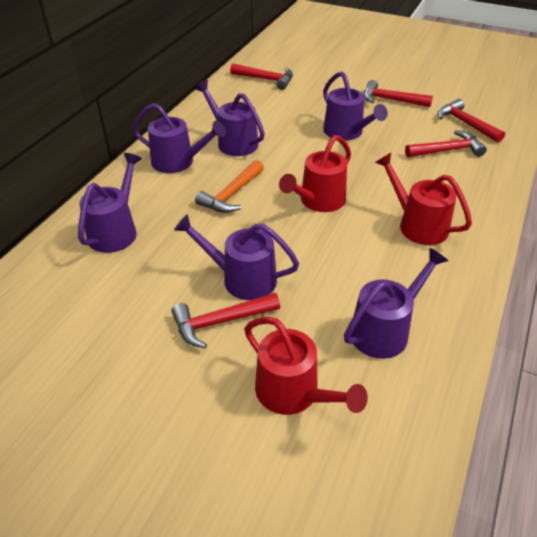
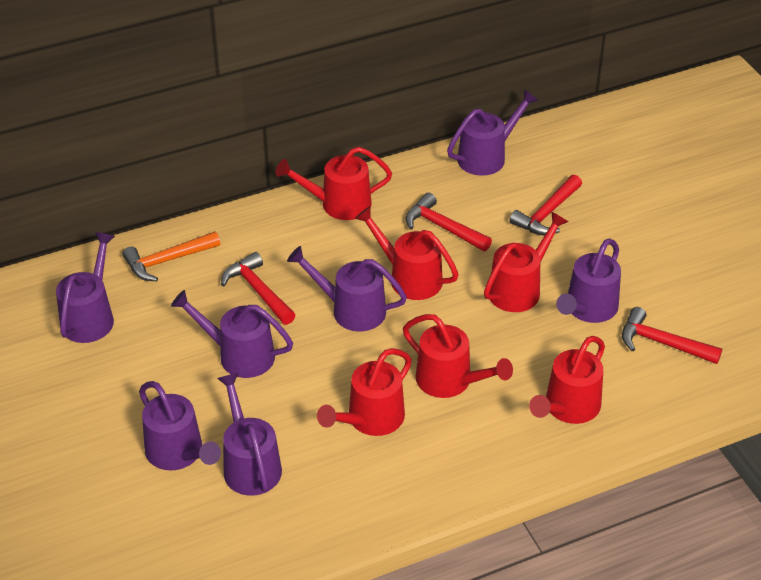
purple watering can: 6 -> 7
red hammer: 5 -> 4
red watering can: 3 -> 6

